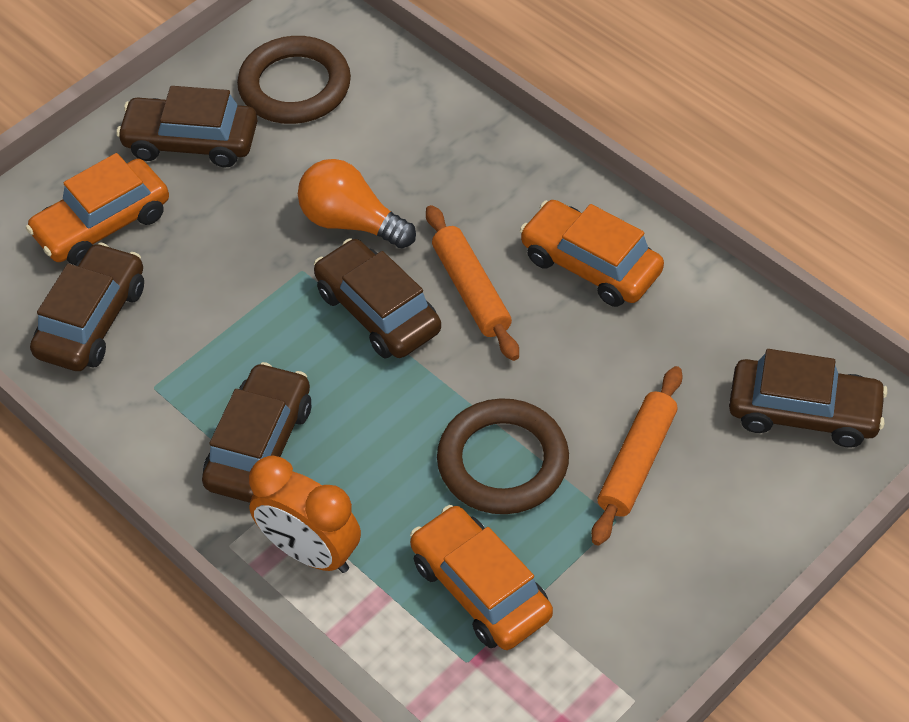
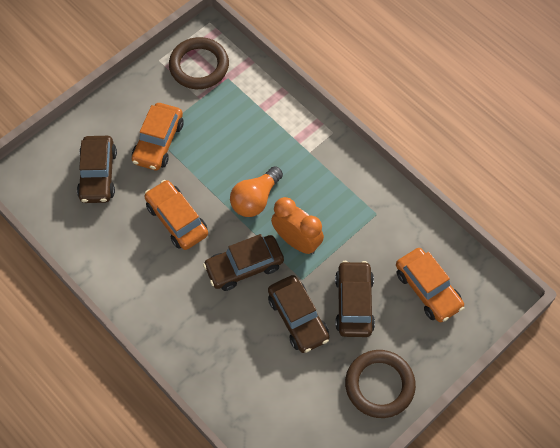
brown car: 5 -> 4
orange rolling pin: 2 -> 0

